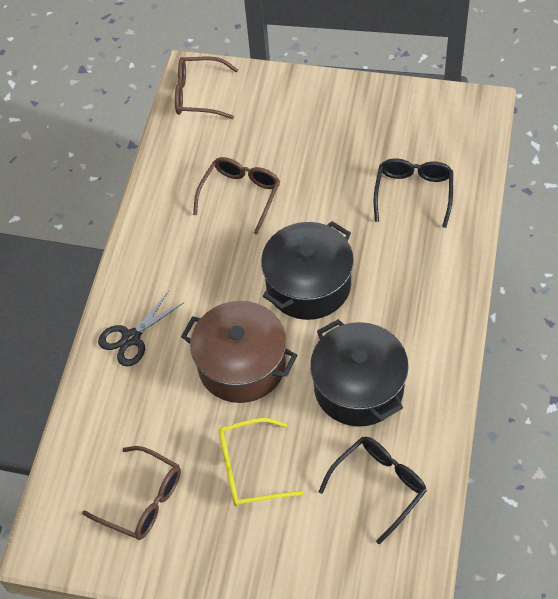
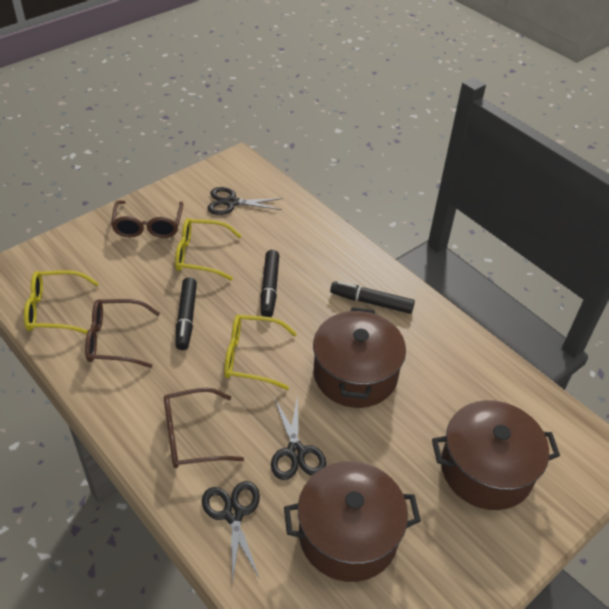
black glasses: 2 -> 0
black marker: 0 -> 3
black pot: 2 -> 0
black scissors: 1 -> 3
brown pot: 1 -> 3
yellow glasses: 1 -> 3

